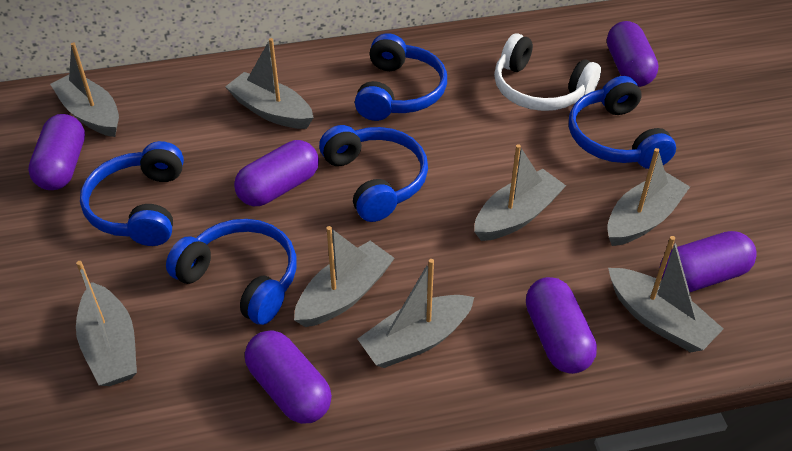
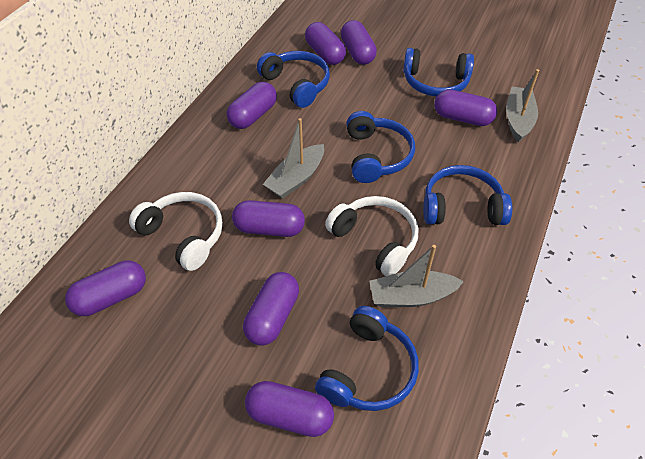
grey boat: 8 -> 3
purple capsule: 6 -> 8
white headphones: 1 -> 2

